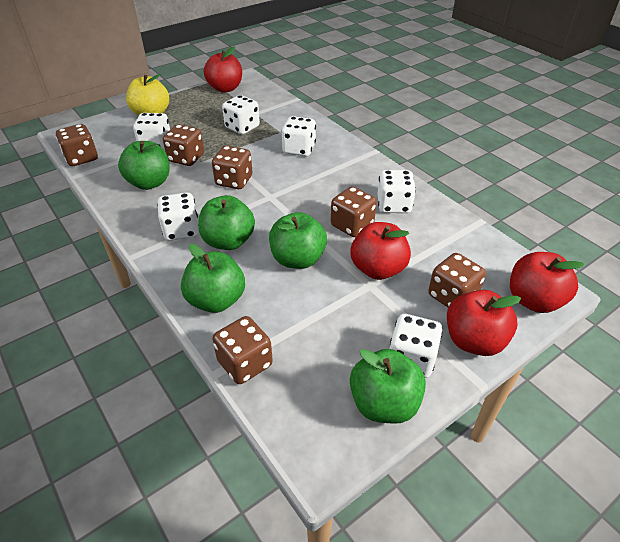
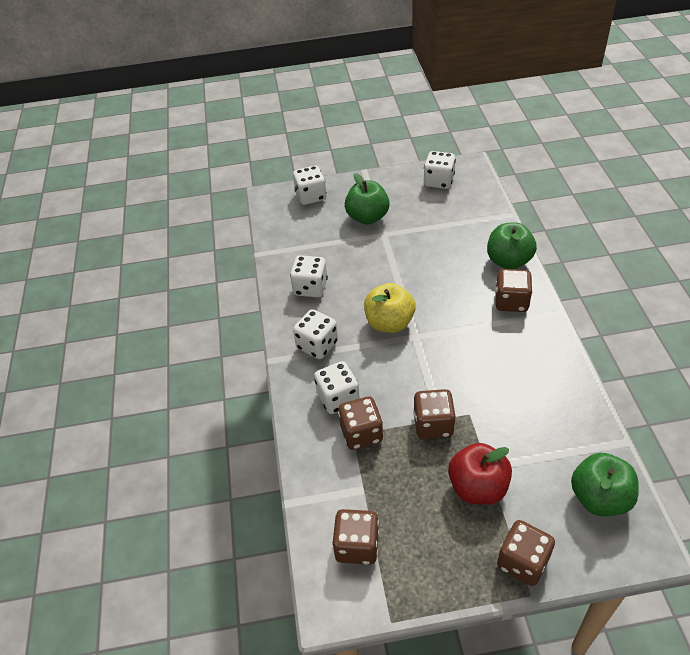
brown dice: 6 -> 5
green apple: 5 -> 3
red apple: 4 -> 1
white dice: 6 -> 5

